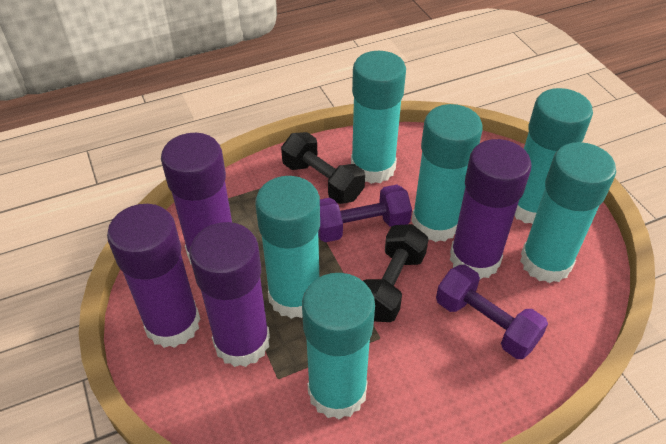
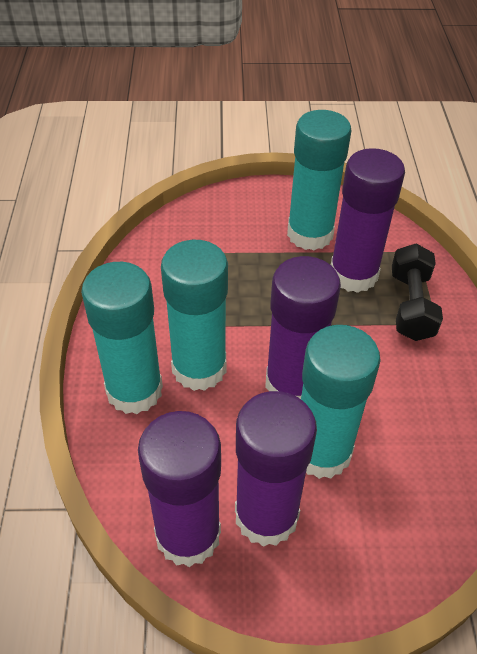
black dumbbell: 2 -> 1
purple dumbbell: 2 -> 0
turquoise glue stick: 6 -> 4

